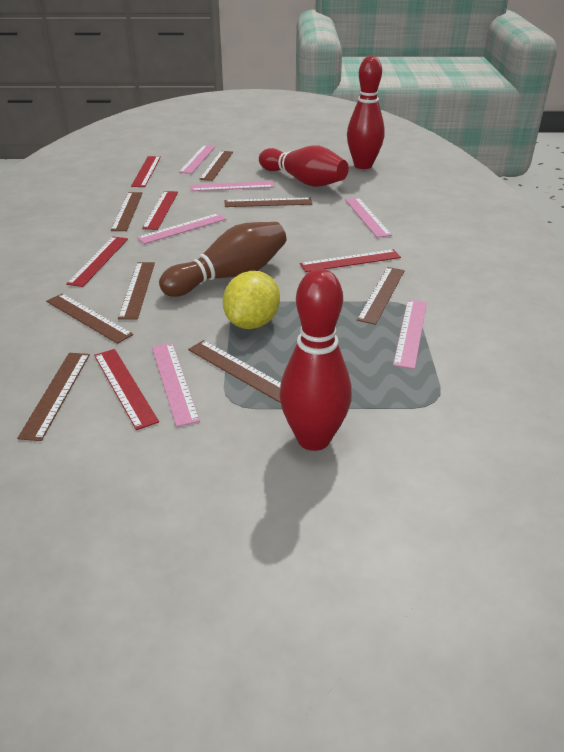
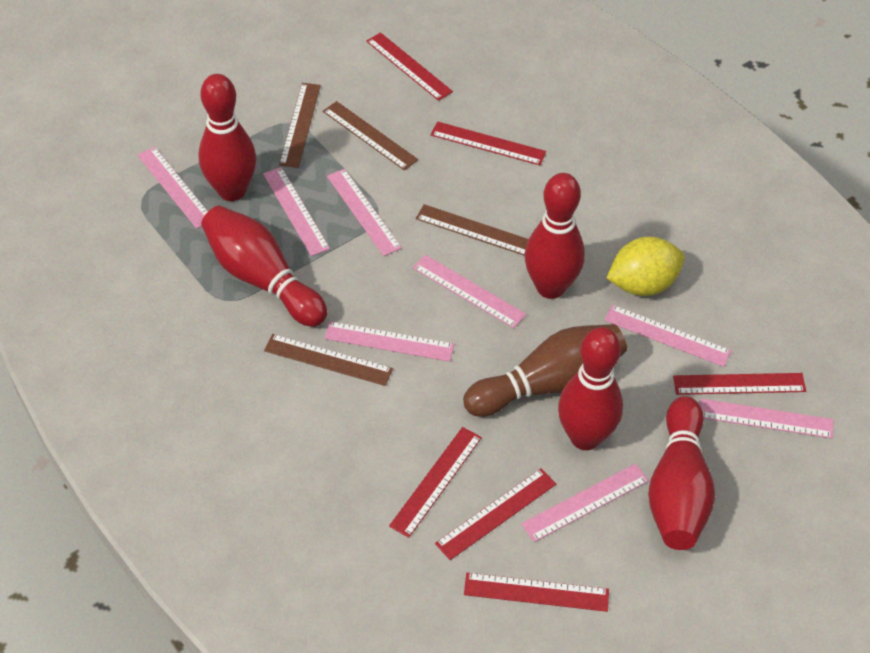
brown ruler: 8 -> 4
pink ruler: 6 -> 8
red bowling pin: 3 -> 5
red ruler: 5 -> 6

